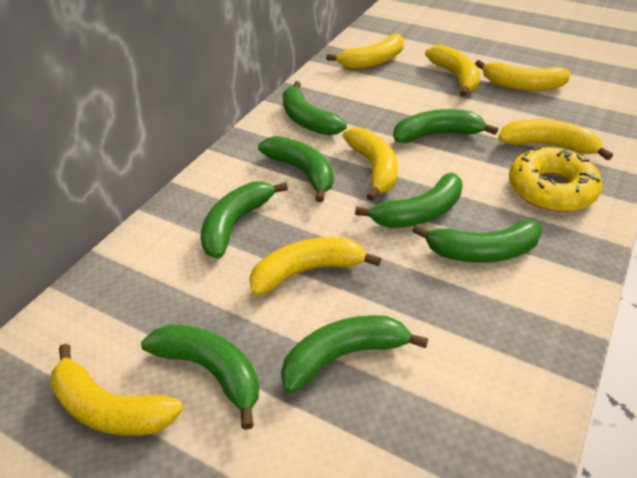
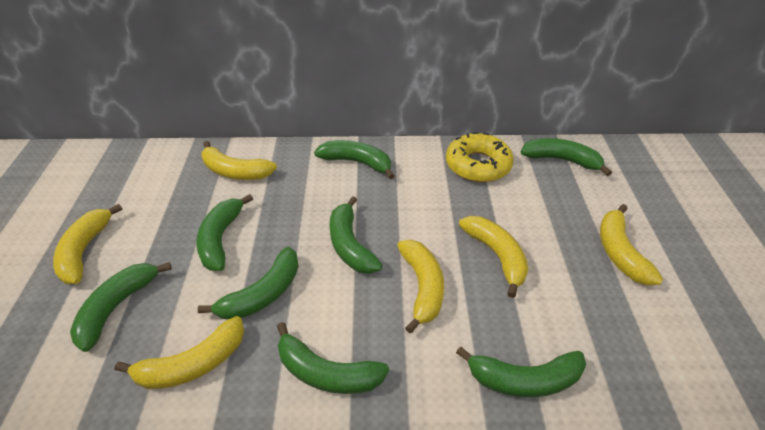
yellow banana: 7 -> 6

